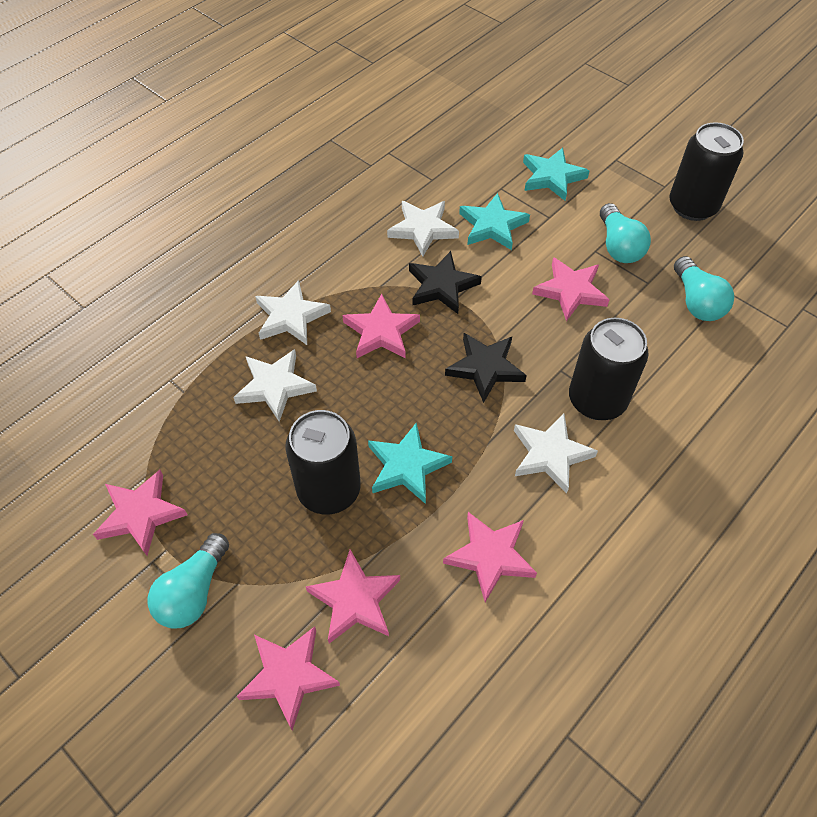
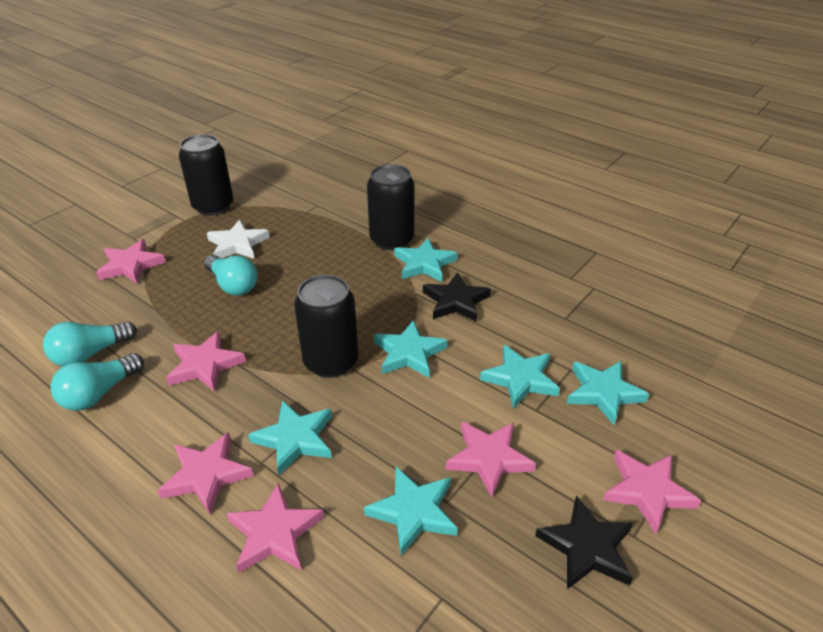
turquoise star: 3 -> 6
white star: 4 -> 1

